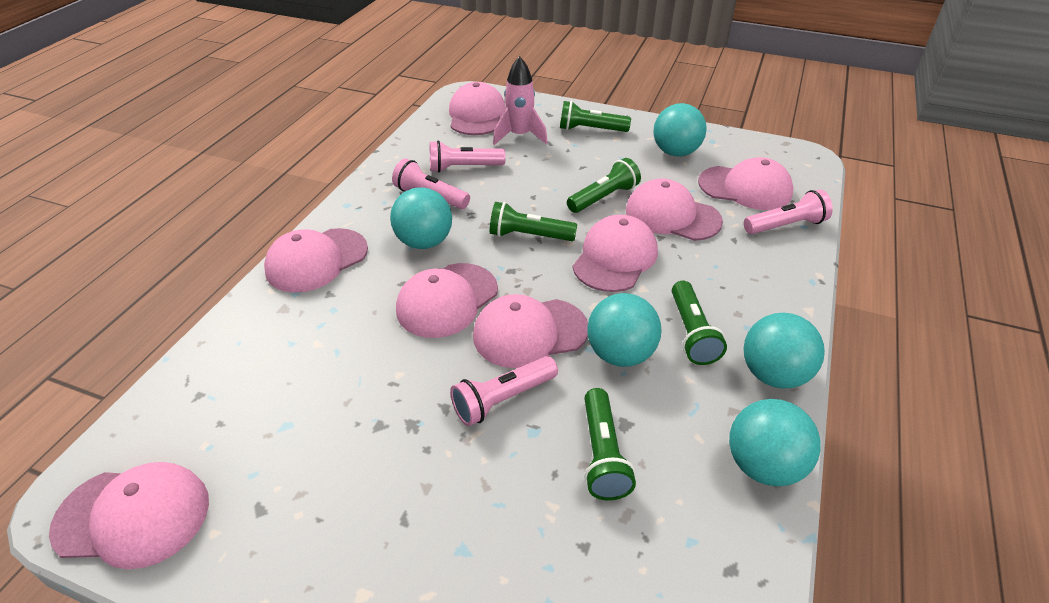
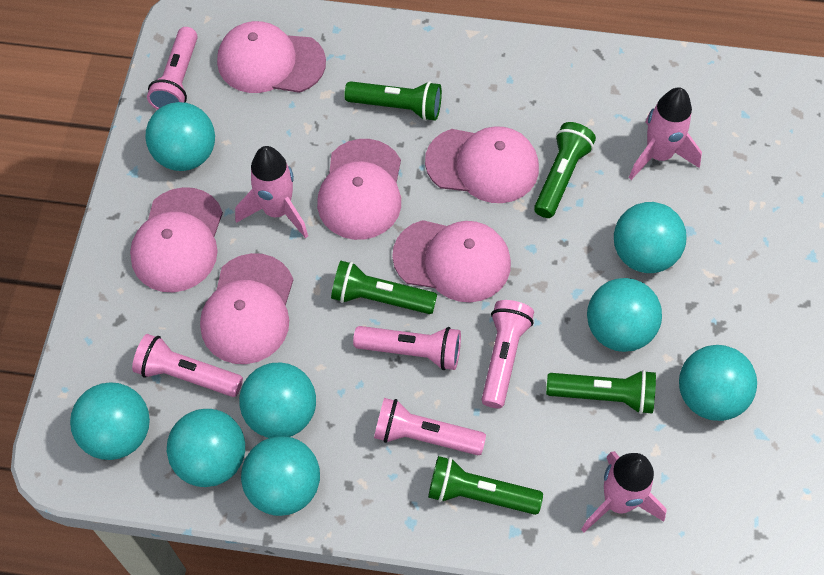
pink cap: 8 -> 6
pink flashlight: 4 -> 5
pink rocket: 1 -> 3
turquoise ball: 5 -> 8

